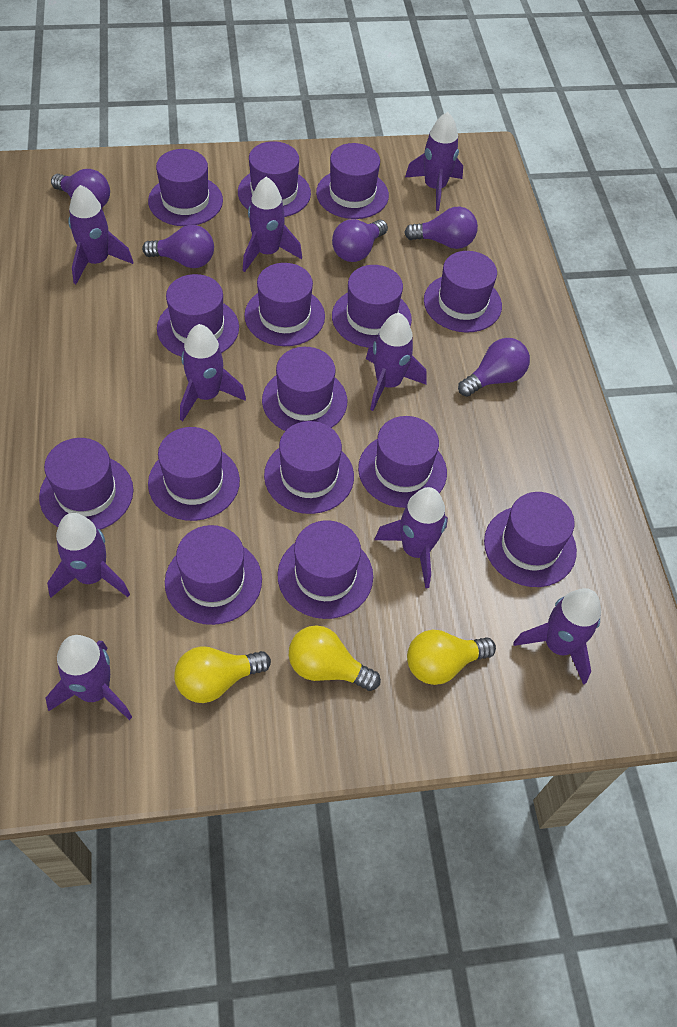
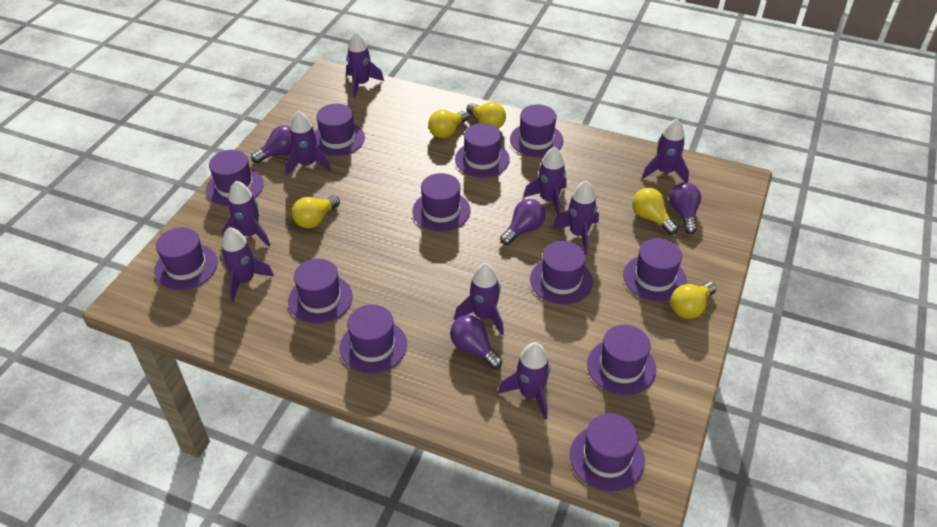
purple hat: 15 -> 12
purple light bulb: 5 -> 4
yellow light bulb: 3 -> 5

